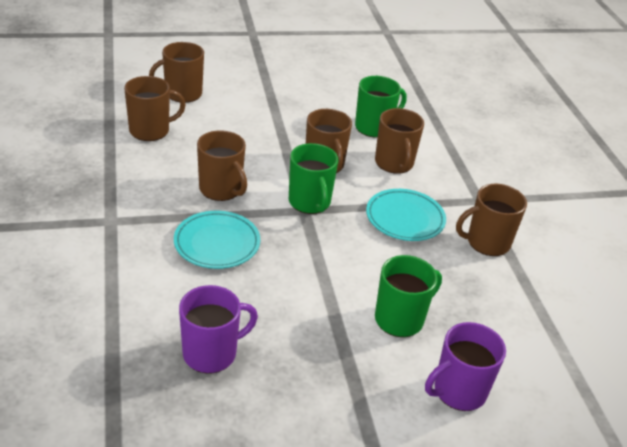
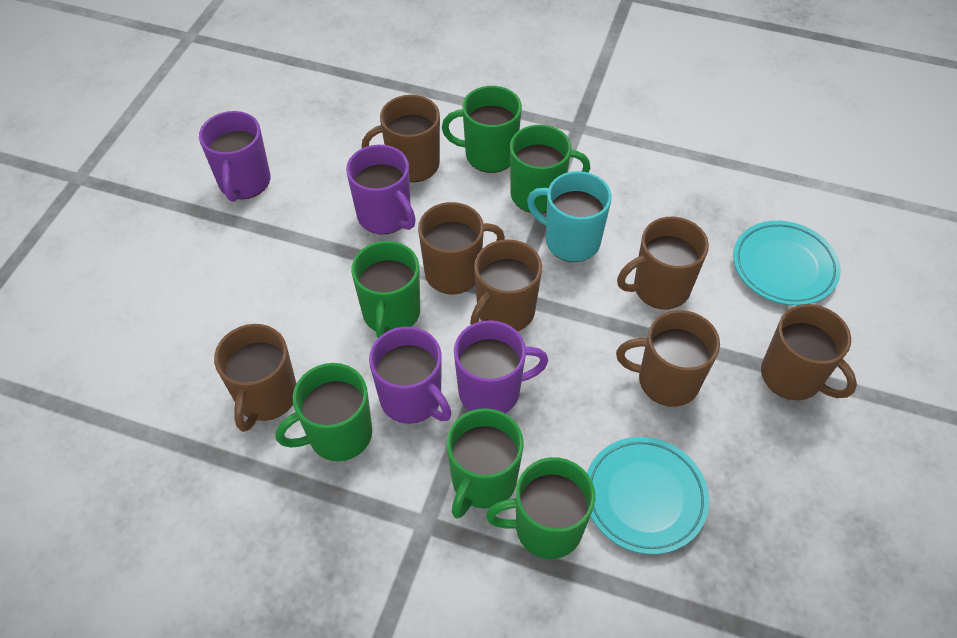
brown mug: 6 -> 7
green mug: 3 -> 6
purple mug: 2 -> 4
turquoise mug: 0 -> 1

